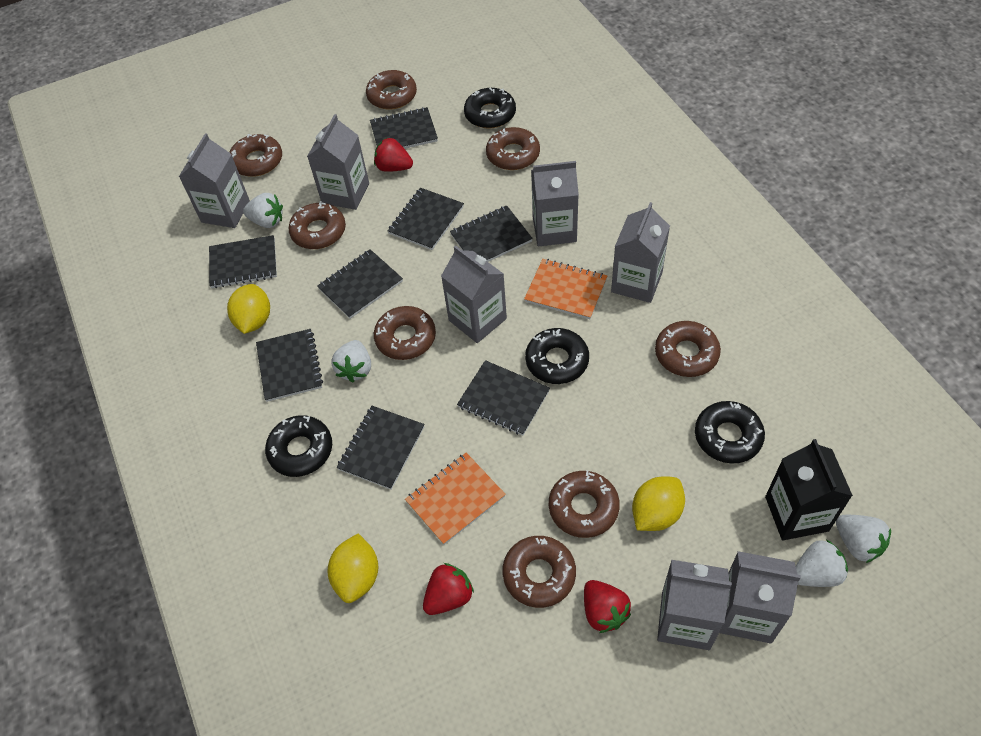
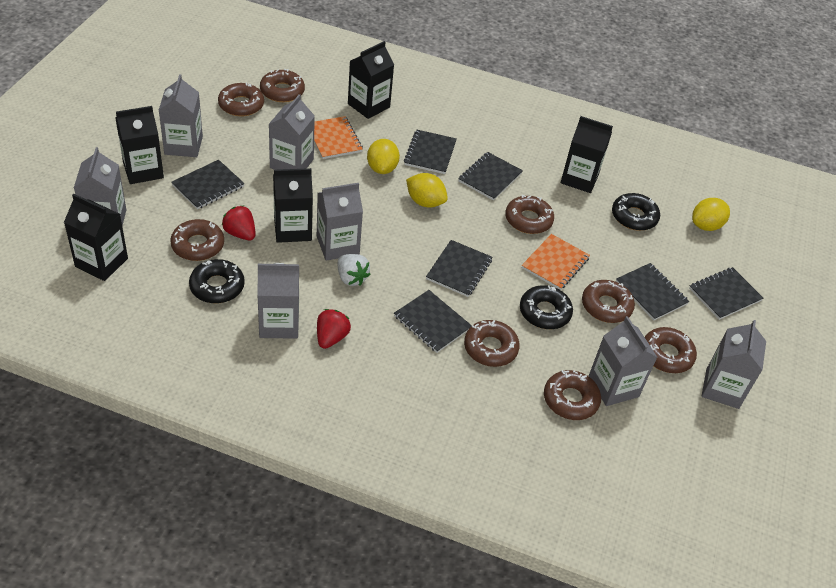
black carton: 1 -> 5
black donut: 4 -> 3
black notebook: 8 -> 7
red strawberry: 3 -> 2
white strawberry: 4 -> 1

